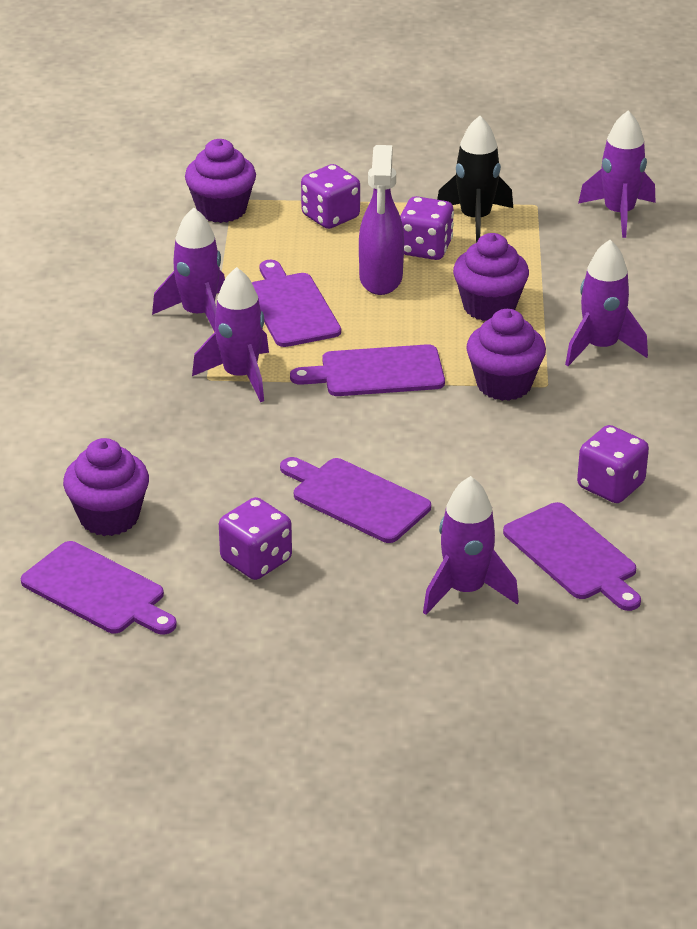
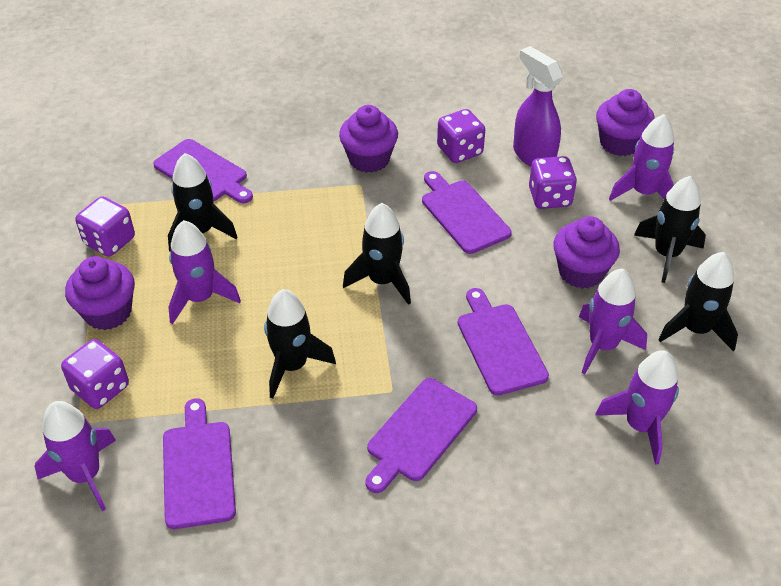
black rocket: 1 -> 5

